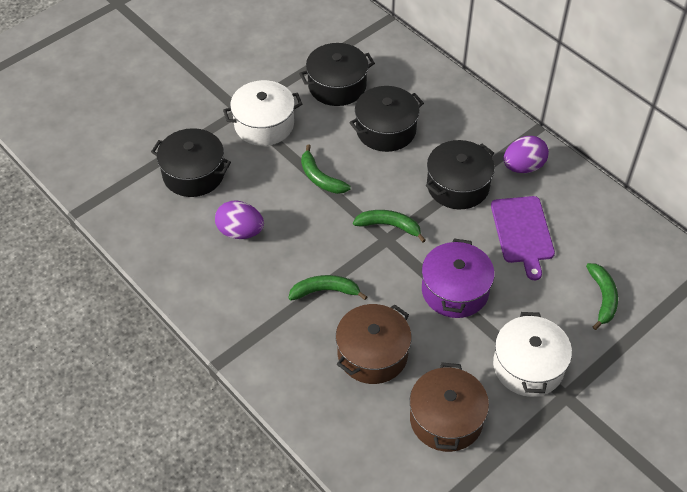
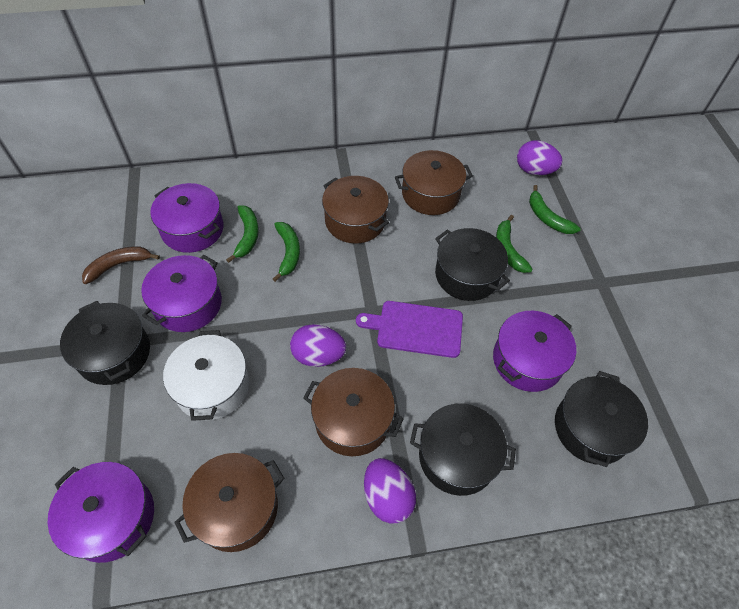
brown banana: 0 -> 1
brown pot: 2 -> 4
purple egg: 2 -> 3
purple pot: 1 -> 4
white pot: 2 -> 1

